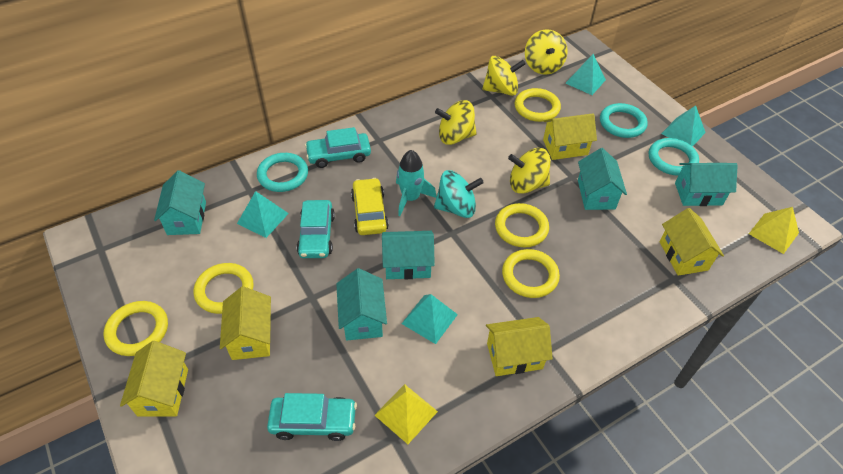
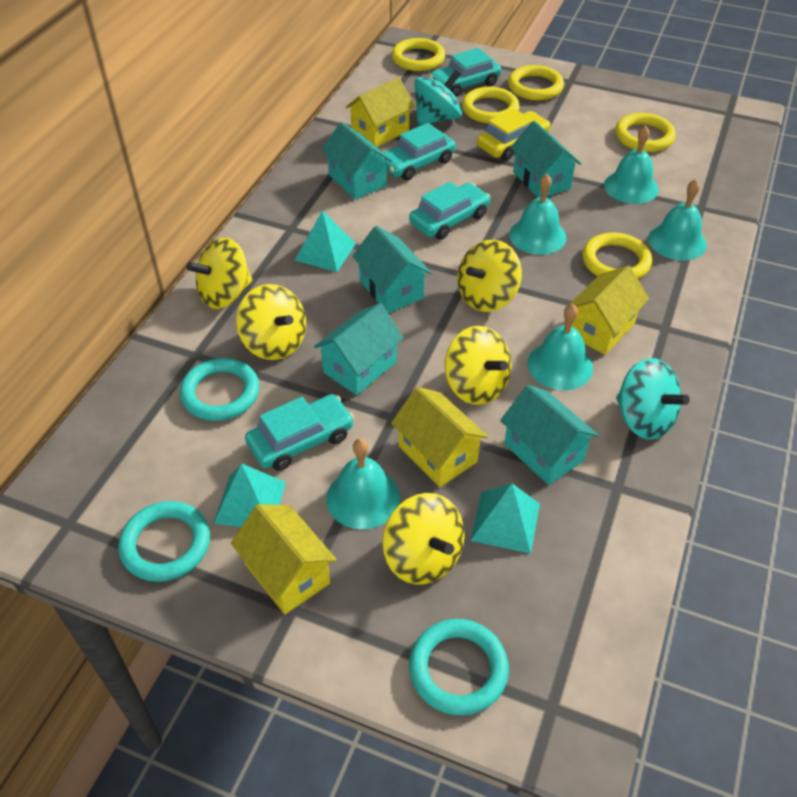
turquoise bell: 0 -> 5
turquoise car: 3 -> 4
turquoise pyramid: 4 -> 3
turquoise rocket: 1 -> 0
turquoise spinning top: 1 -> 2
yellow house: 5 -> 4
yellow pyramid: 2 -> 0
yellow spinning top: 4 -> 5

